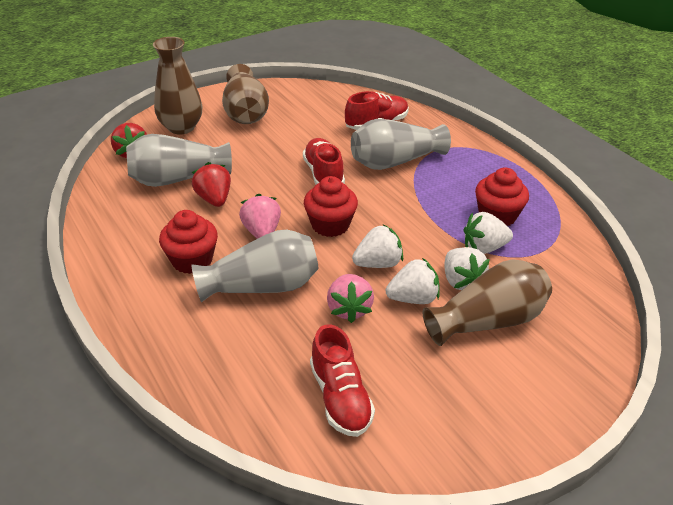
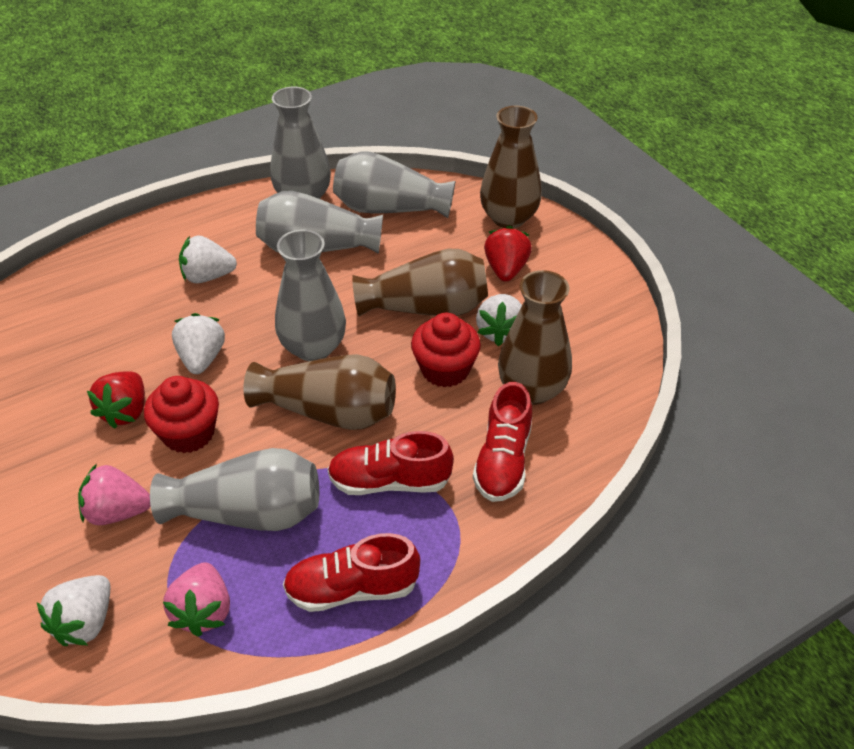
brown vase: 3 -> 4
grey vase: 3 -> 5
red cupcake: 3 -> 2

